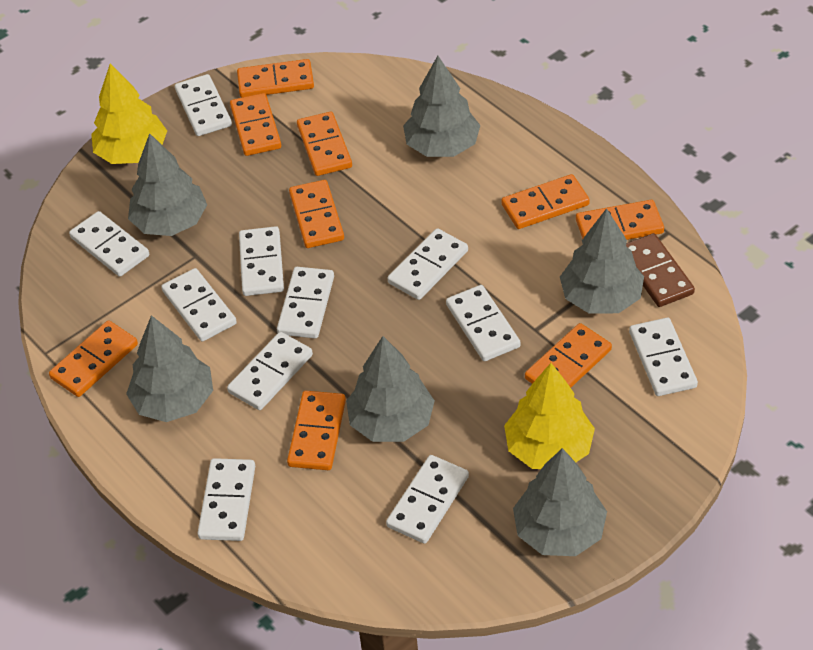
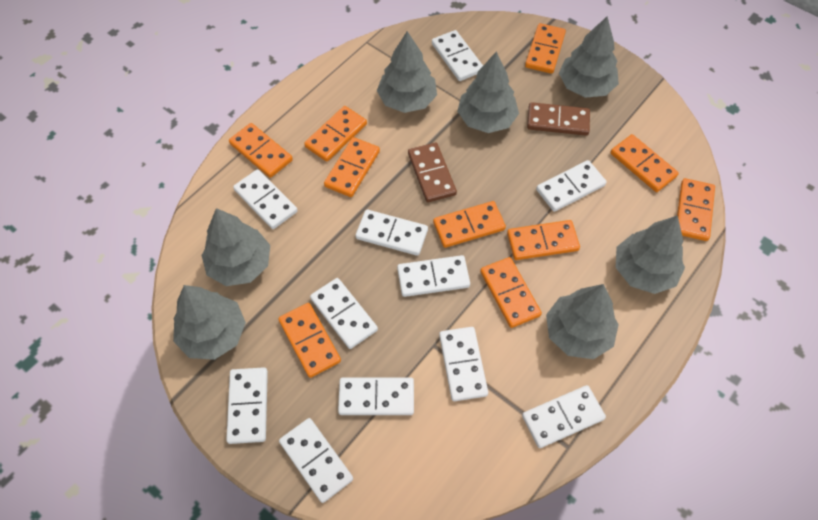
brown domino: 1 -> 2
grey tree: 6 -> 7
orange domino: 9 -> 10
yellow tree: 2 -> 0

